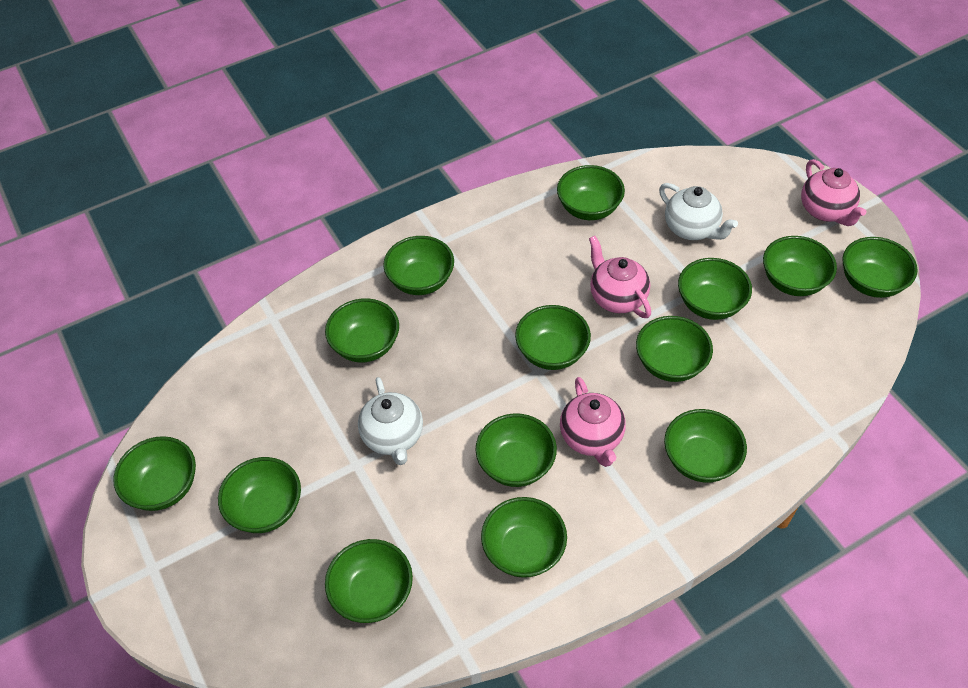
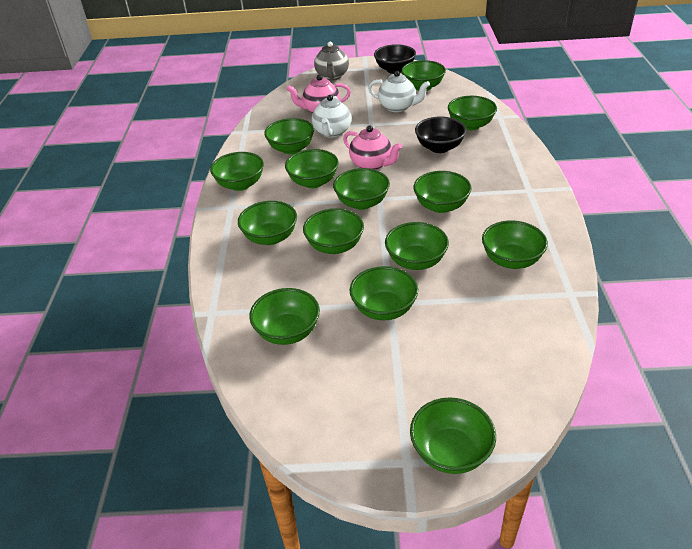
black bowl: 0 -> 2
grey teapot: 0 -> 1
pink teapot: 3 -> 2

